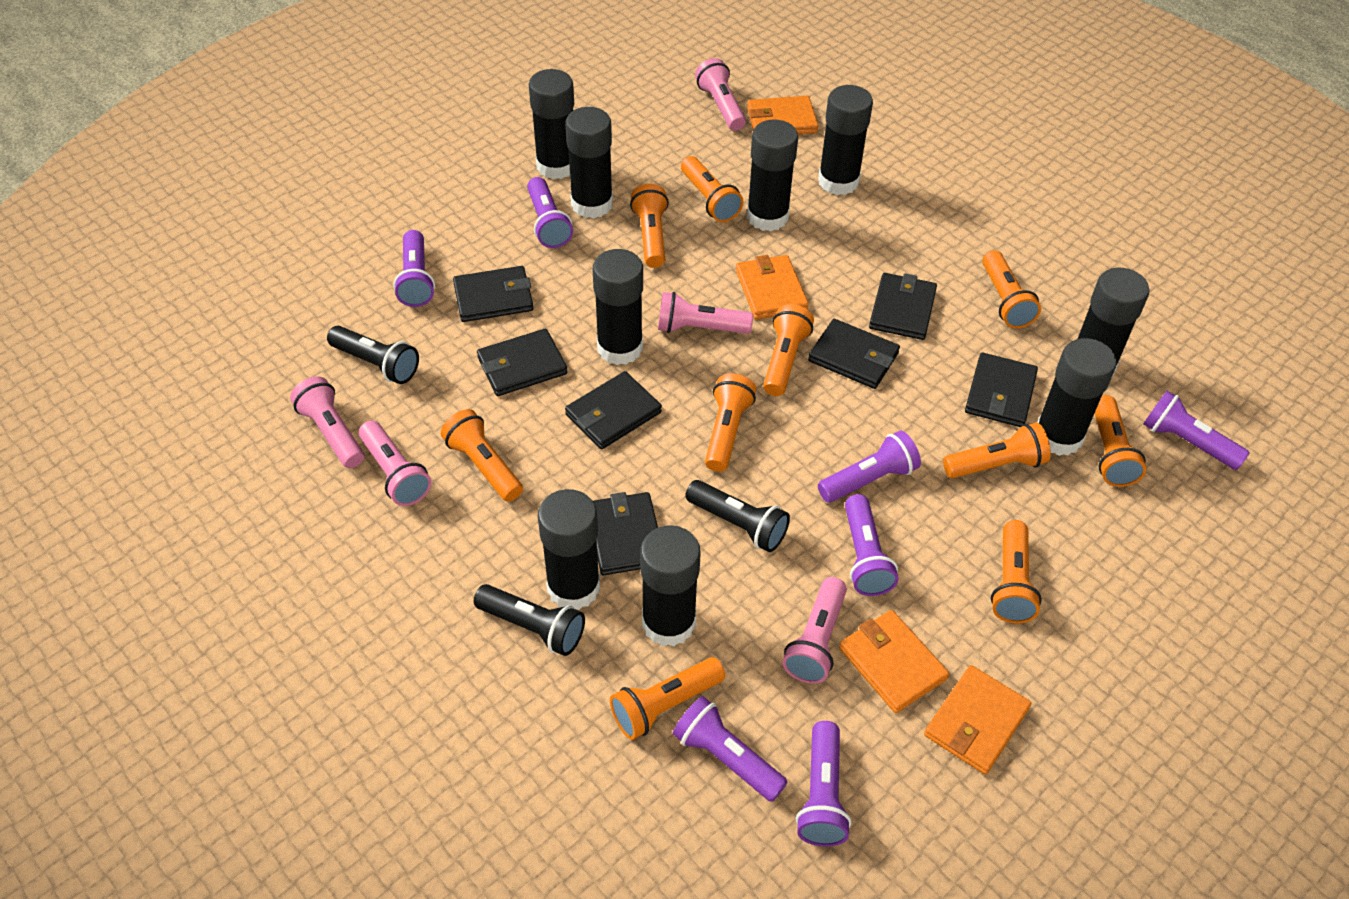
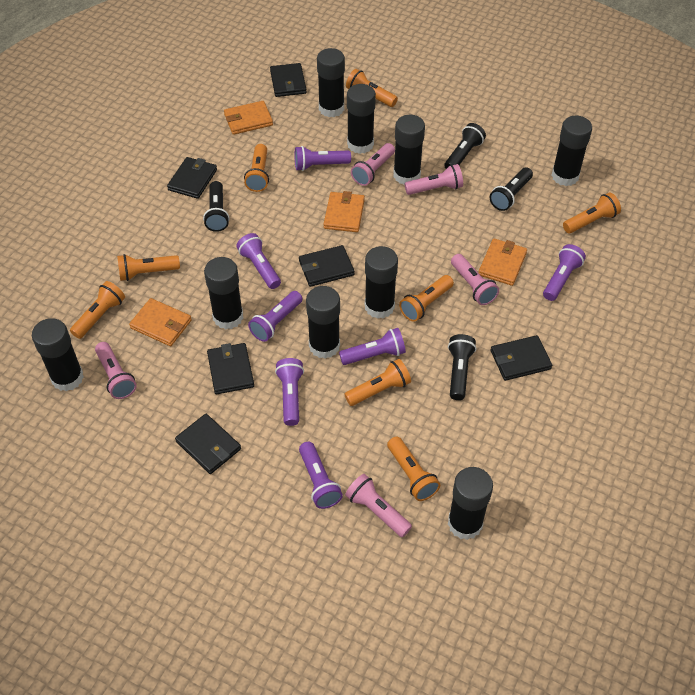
black flashlight: 3 -> 4
black wallet: 7 -> 6
orange flashlight: 10 -> 8

